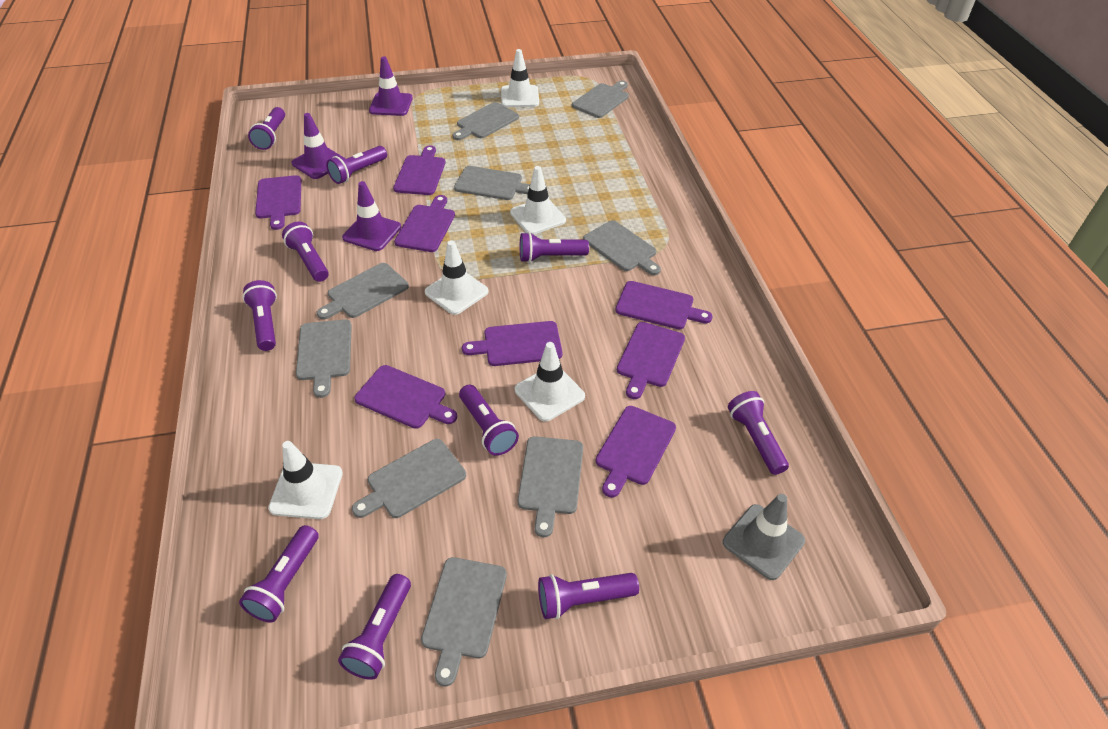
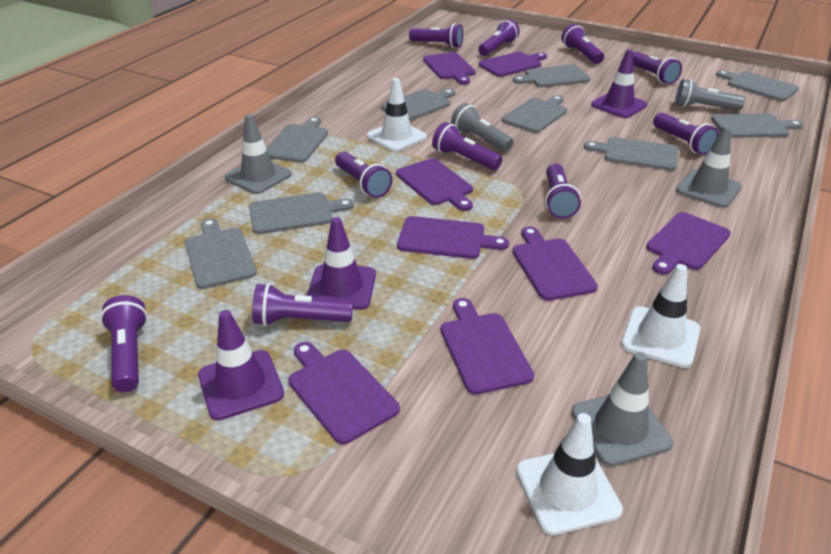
grey flashlight: 0 -> 2
grey traffic cone: 1 -> 3
white traffic cone: 5 -> 3

